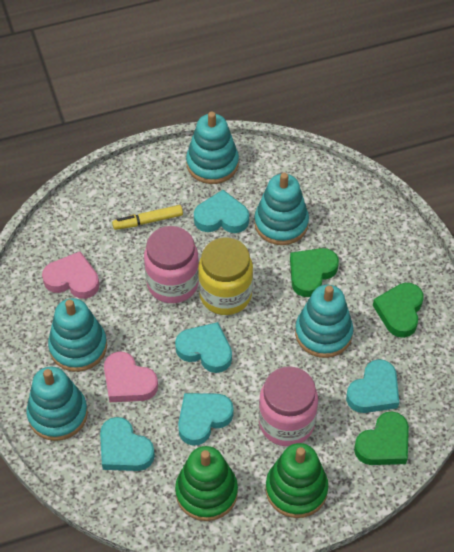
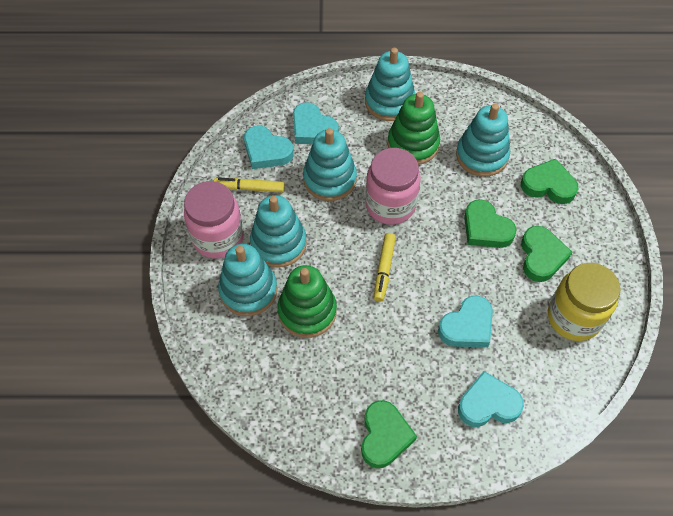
green heart: 3 -> 4
pink heart: 2 -> 0
turquoise heart: 5 -> 4
yellow marker: 1 -> 2

